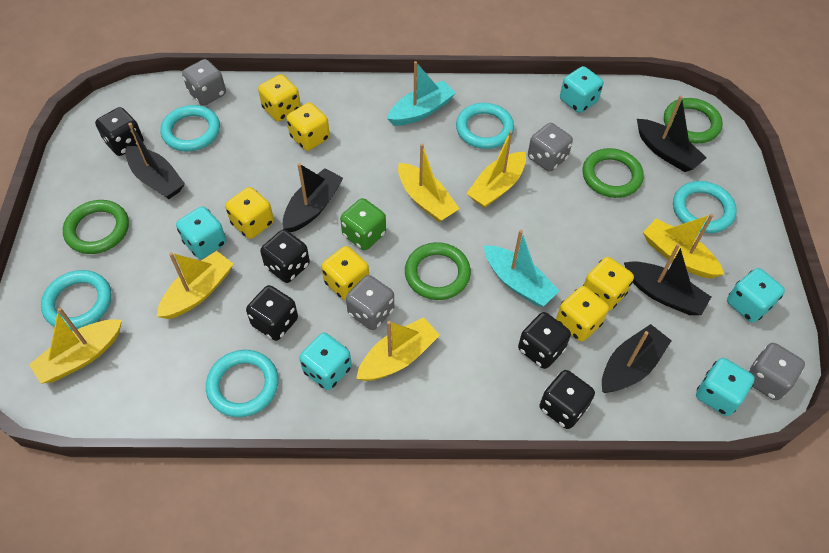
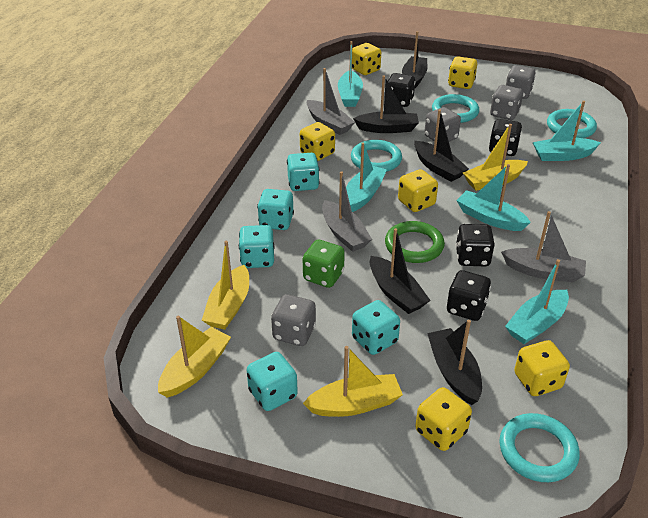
black dice: 5 -> 4
green ring: 4 -> 1
grey boat: 0 -> 3
turquoise boat: 2 -> 5
turquoise ring: 5 -> 4
yellow boat: 6 -> 4

